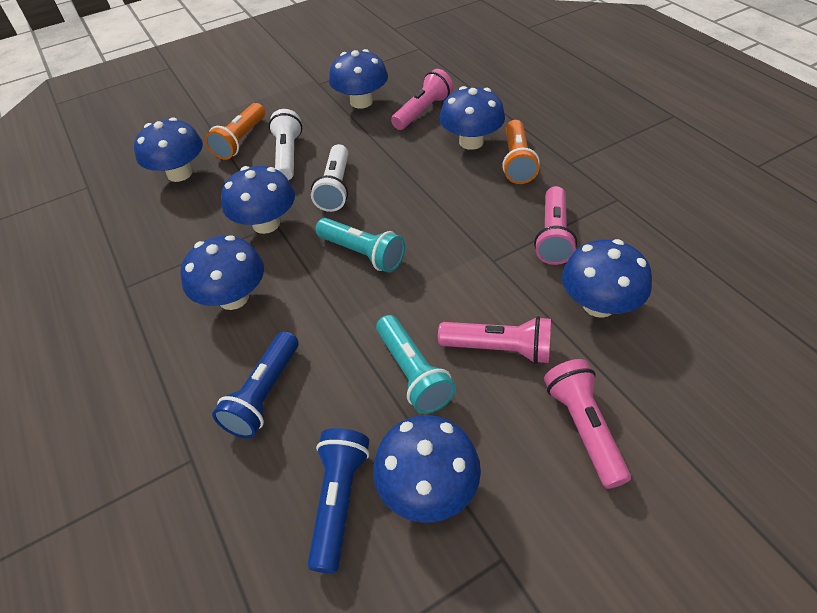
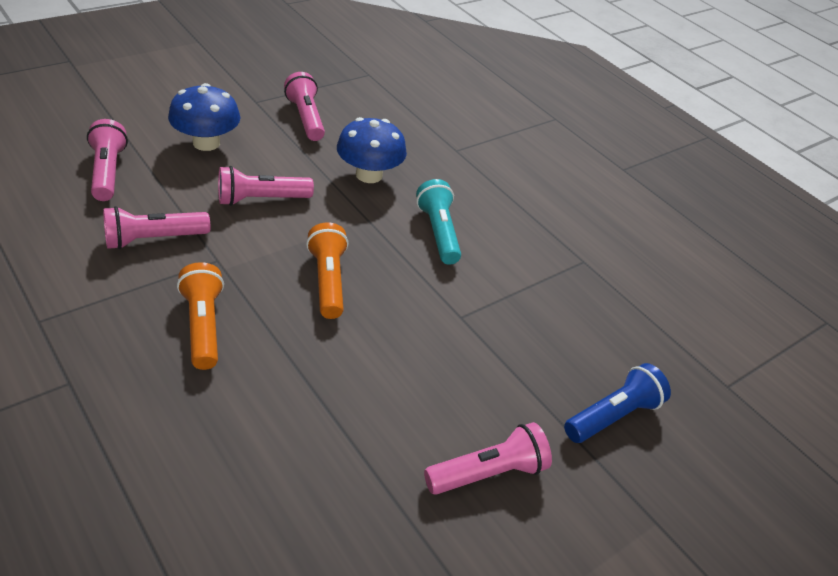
blue flashlight: 2 -> 1
blue mushroom: 7 -> 2
pink flashlight: 4 -> 5
turquoise flashlight: 2 -> 1
white flashlight: 2 -> 0

